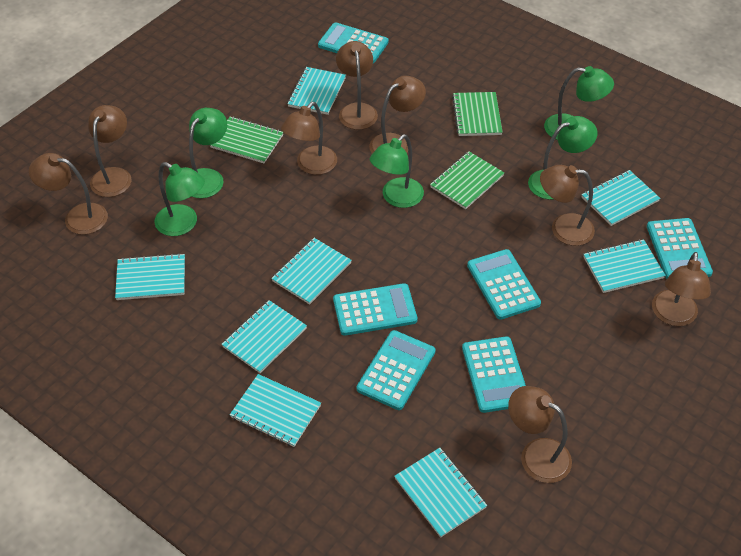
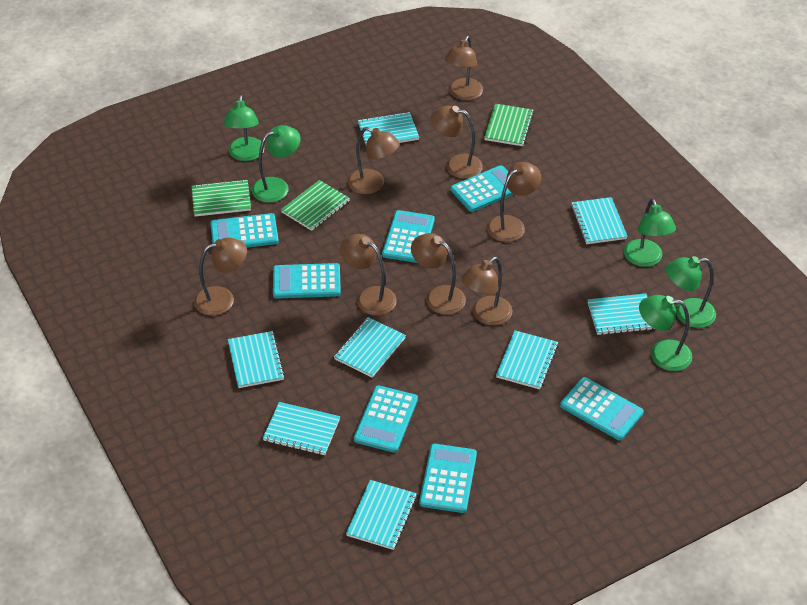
turquoise calculator: 6 -> 7

